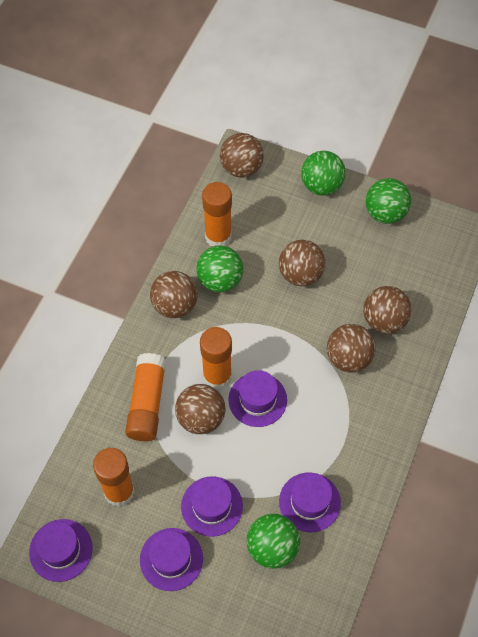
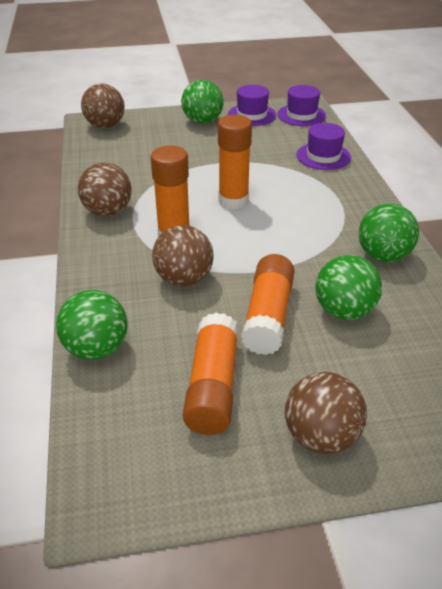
brown ball: 6 -> 4
purple hat: 5 -> 3

